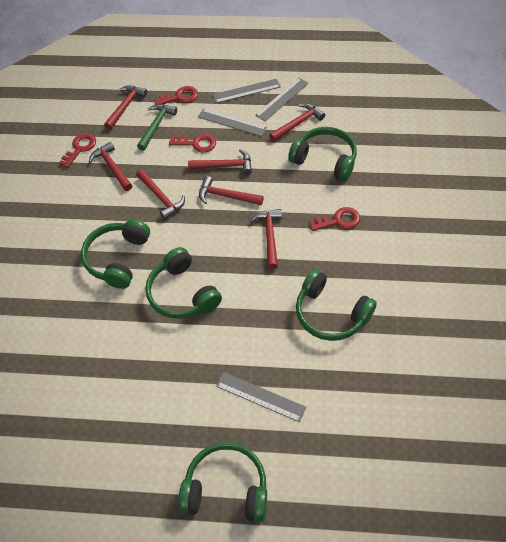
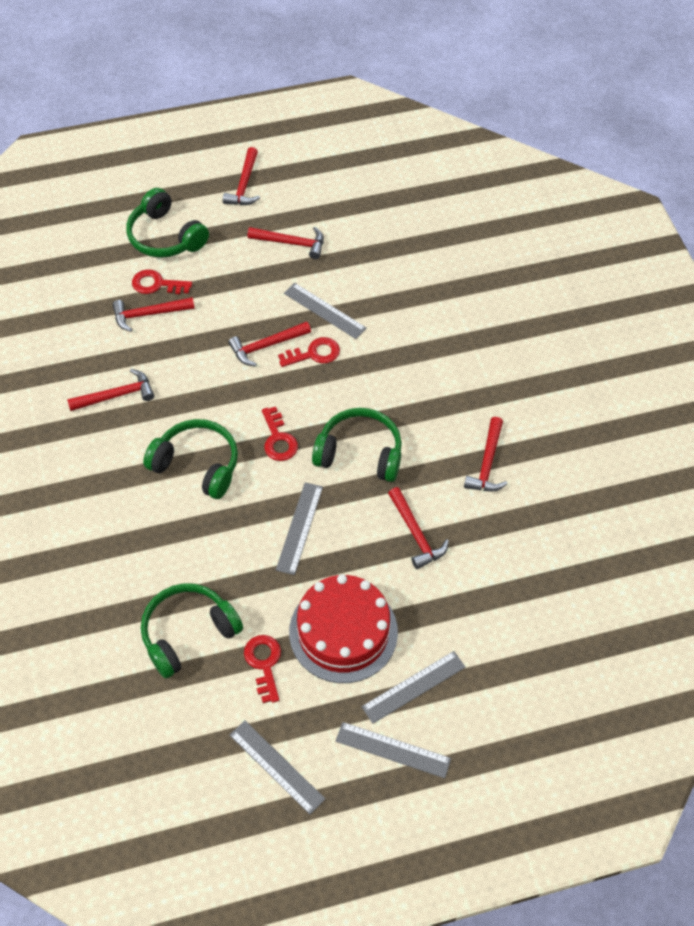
green hammer: 1 -> 0
green headphones: 5 -> 4
grey ruler: 4 -> 5
red cake: 0 -> 1

